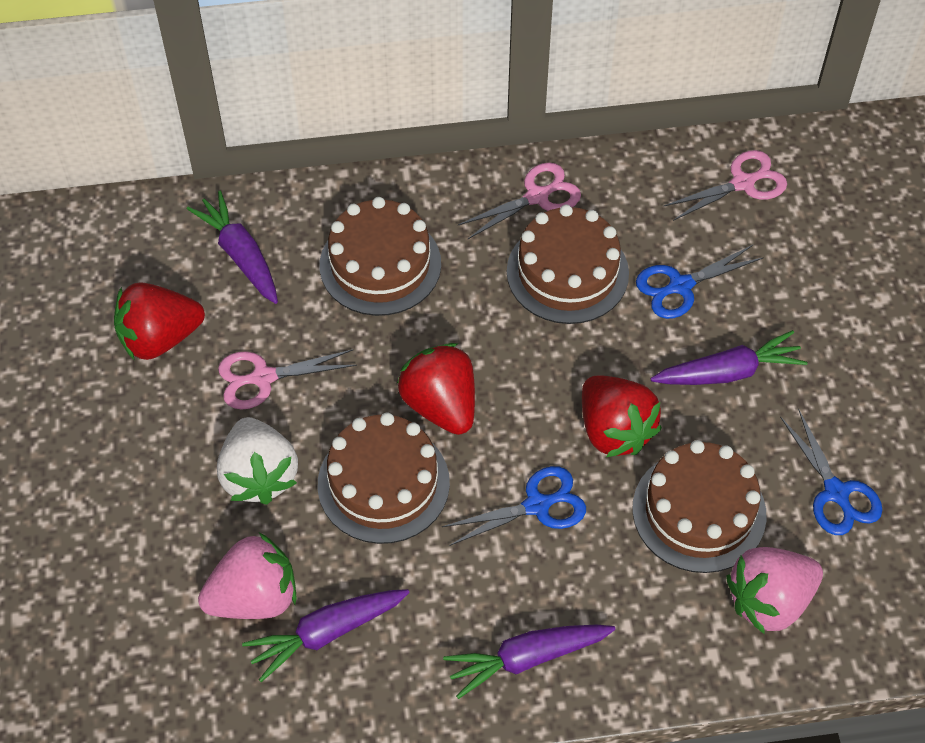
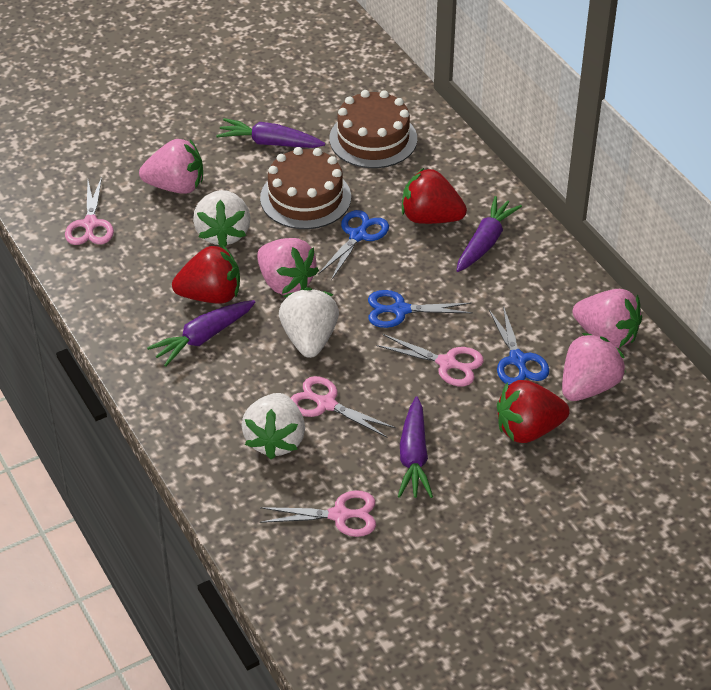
brown cake: 4 -> 2
pink scissors: 3 -> 4
pink strawberry: 2 -> 4
white strawberry: 1 -> 3

